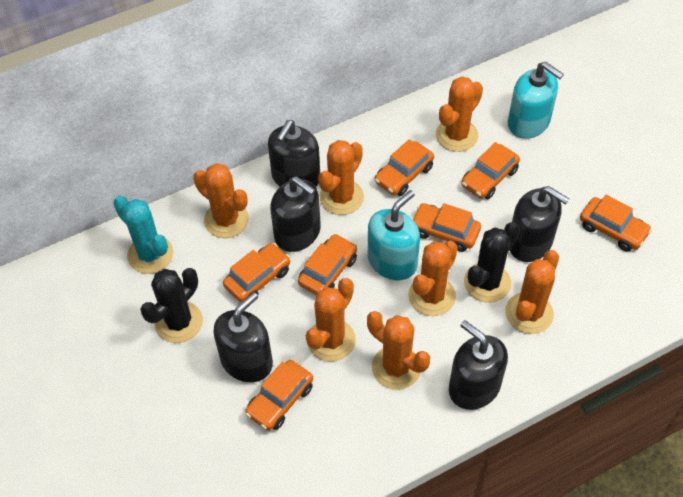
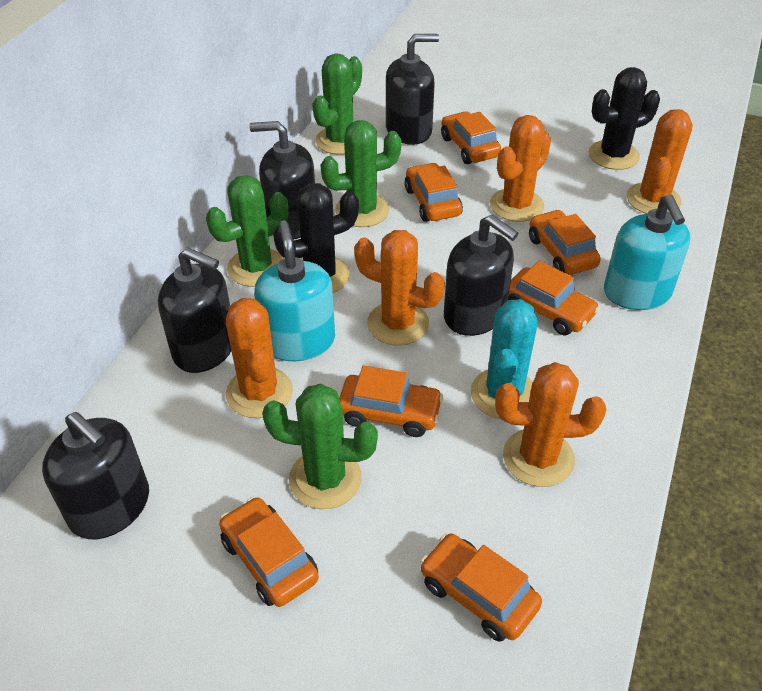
green cactus: 0 -> 4
orange cactus: 7 -> 5

